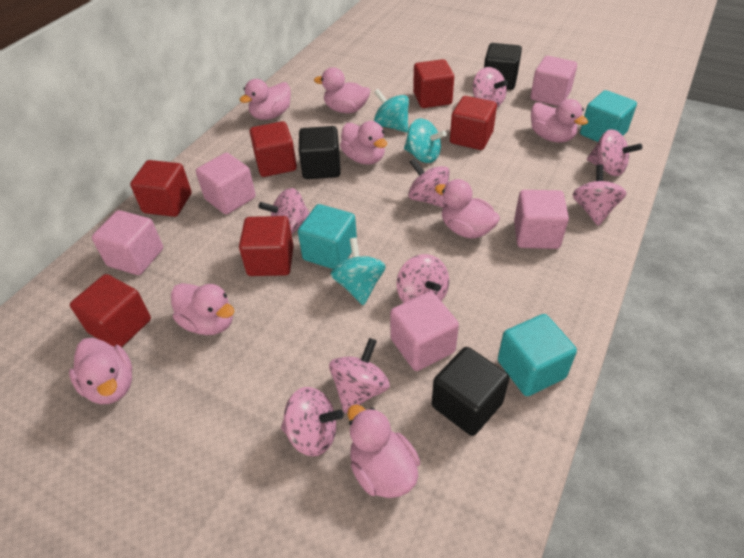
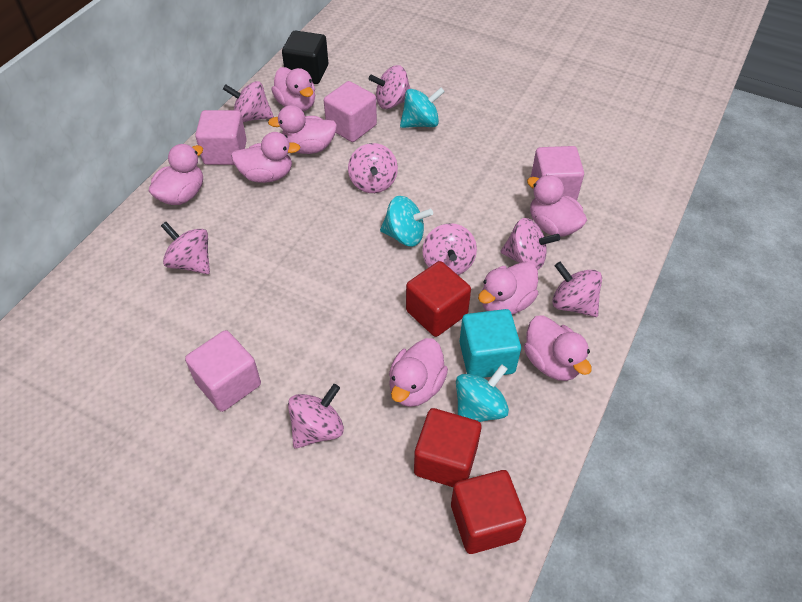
black cube: 3 -> 1
pink cube: 5 -> 4
red cube: 6 -> 3
turquoise cube: 3 -> 1

